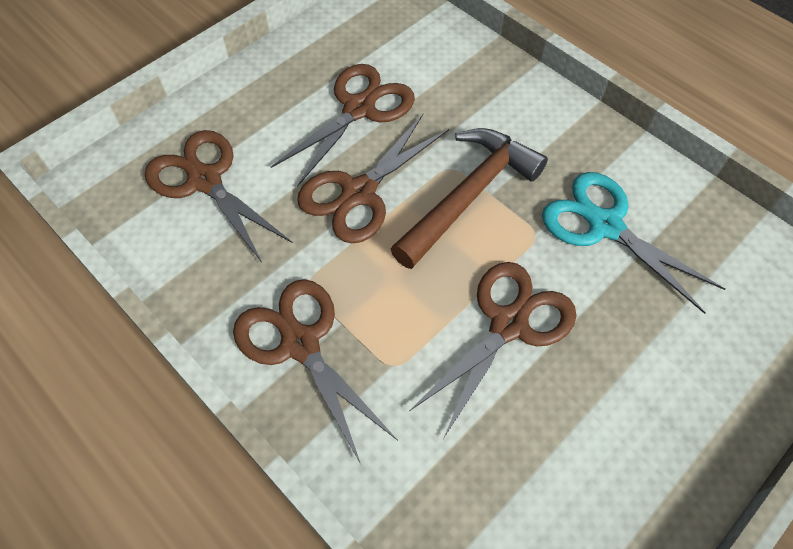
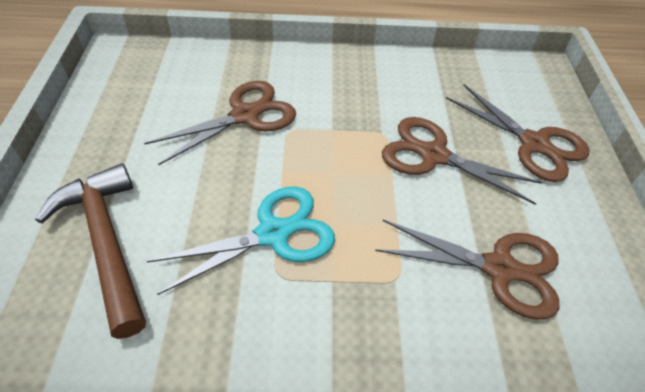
brown scissors: 5 -> 4

